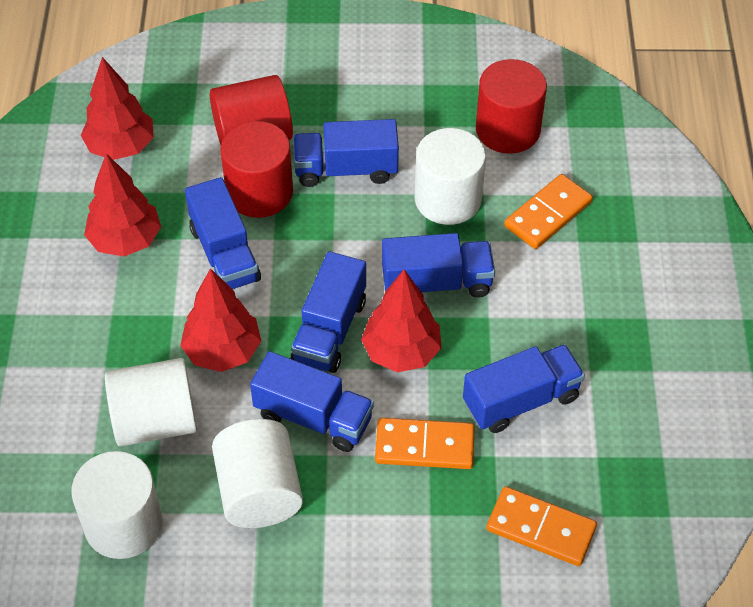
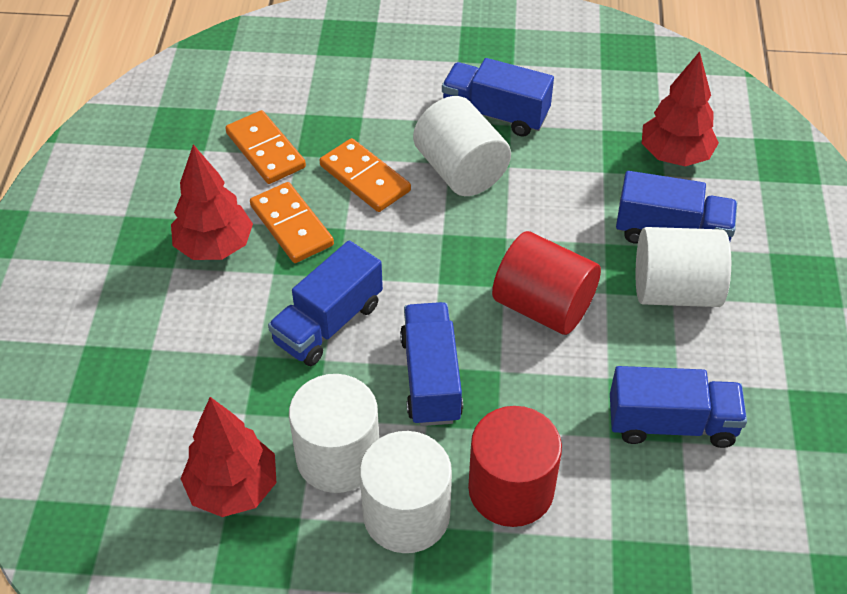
blue truck: 6 -> 5
red cylinder: 3 -> 2
red tree: 4 -> 3

